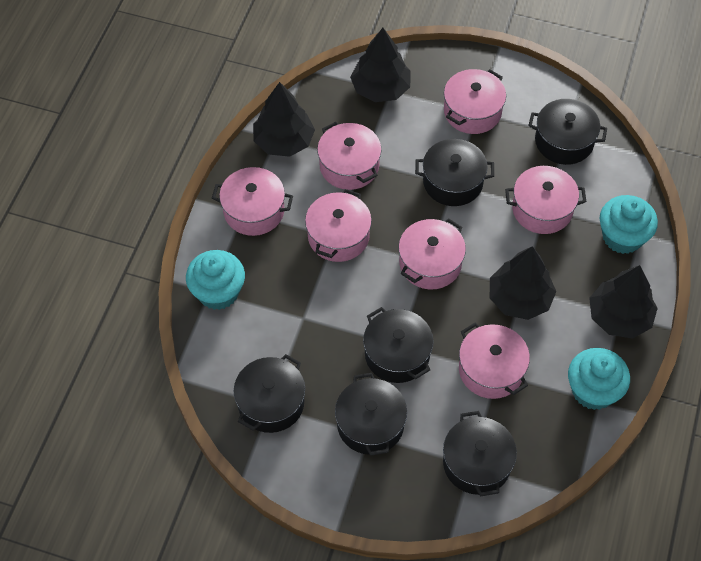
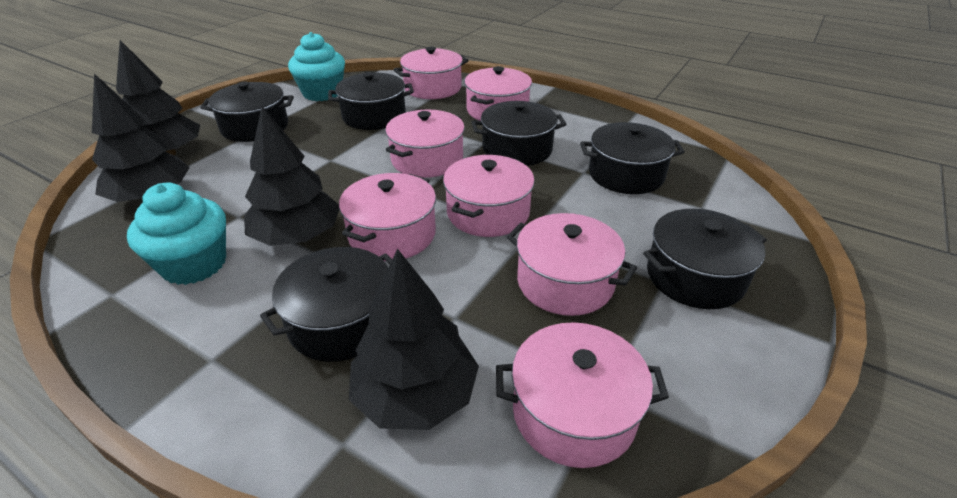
turquoise cupcake: 3 -> 2

